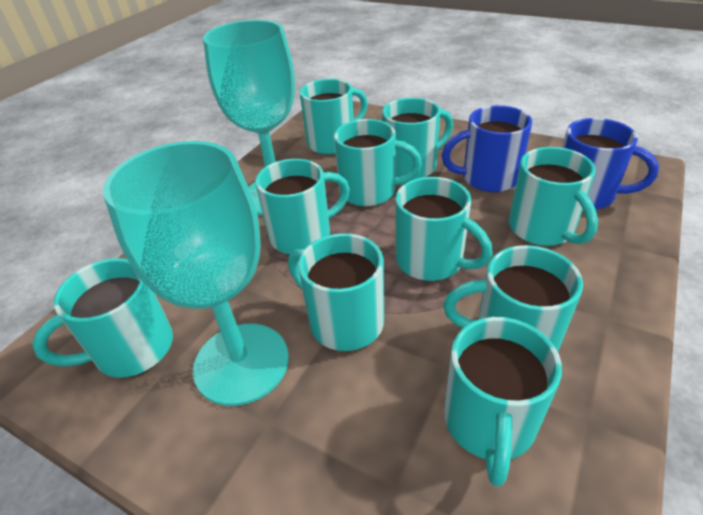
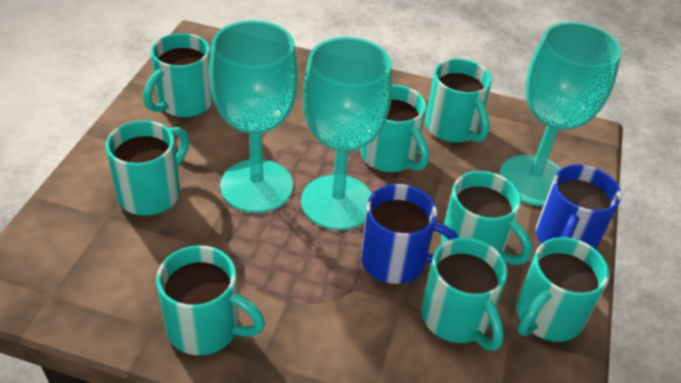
turquoise goblet: 2 -> 3
turquoise mug: 10 -> 8

